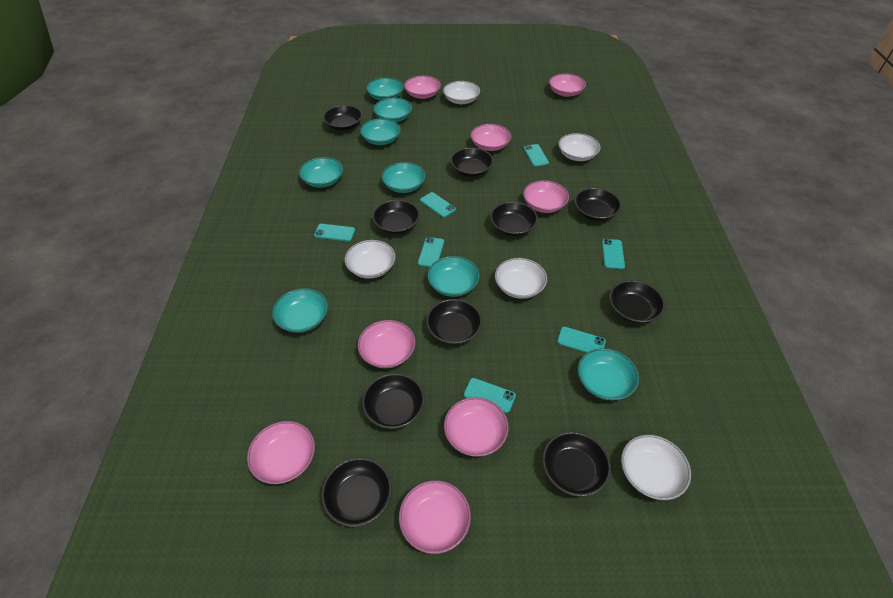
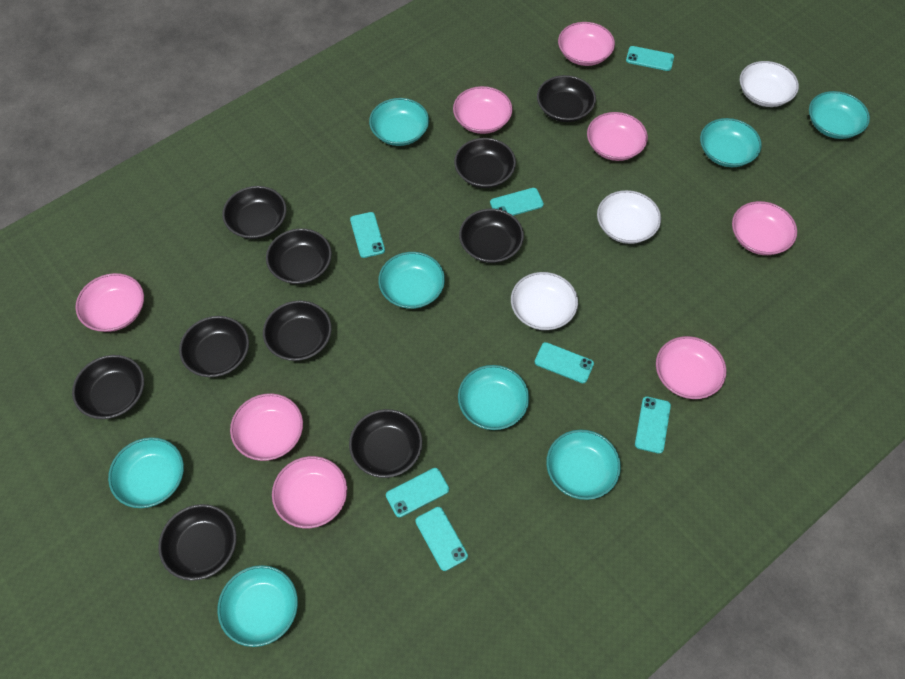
white bowl: 5 -> 3

